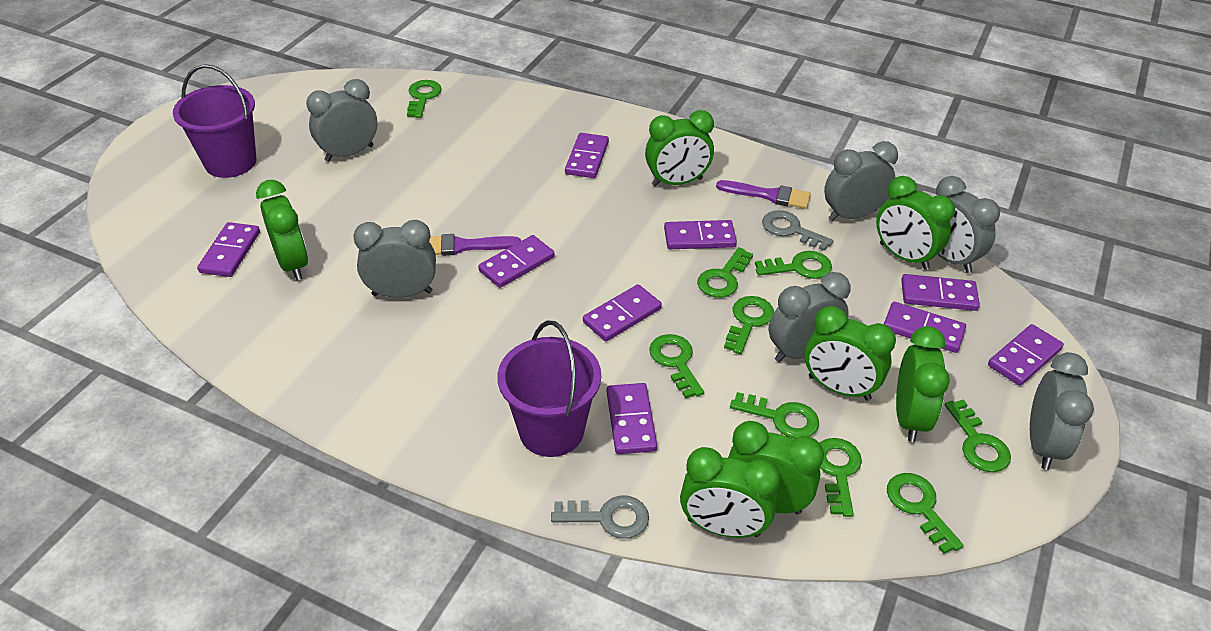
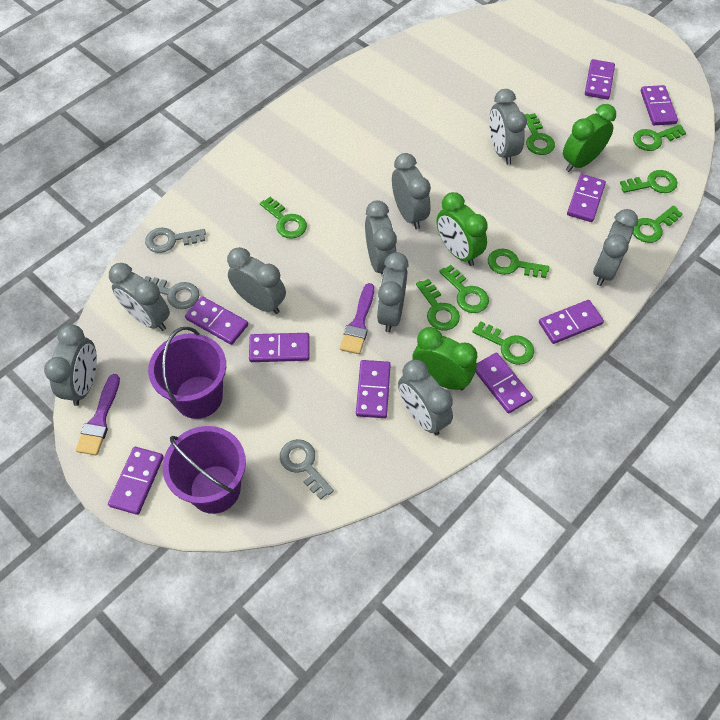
green clock: 7 -> 3
grey clock: 6 -> 9
grey key: 2 -> 3

